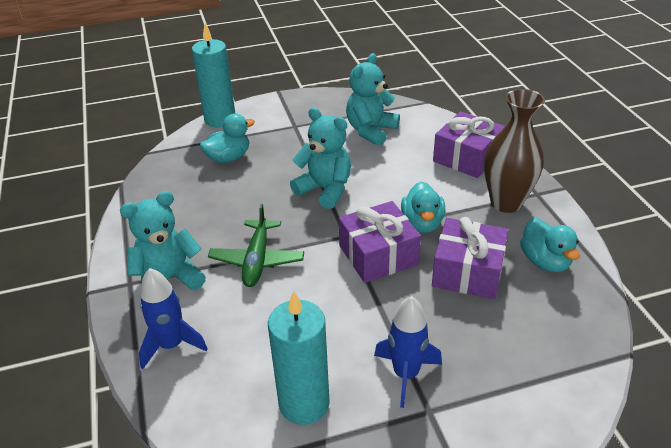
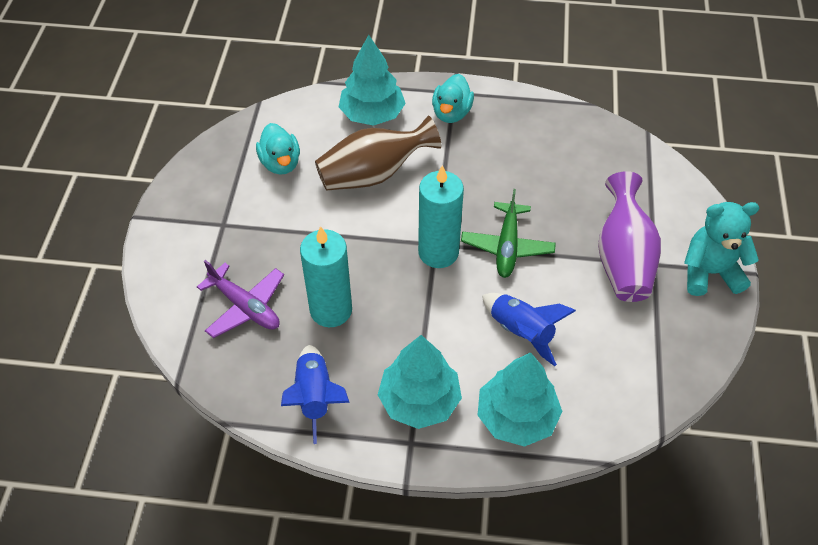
purple gift: 3 -> 0
purple plane: 0 -> 1
purple vase: 0 -> 1
turquoise duck: 3 -> 2
turquoise teddy bear: 3 -> 1
turquoise tree: 0 -> 3

